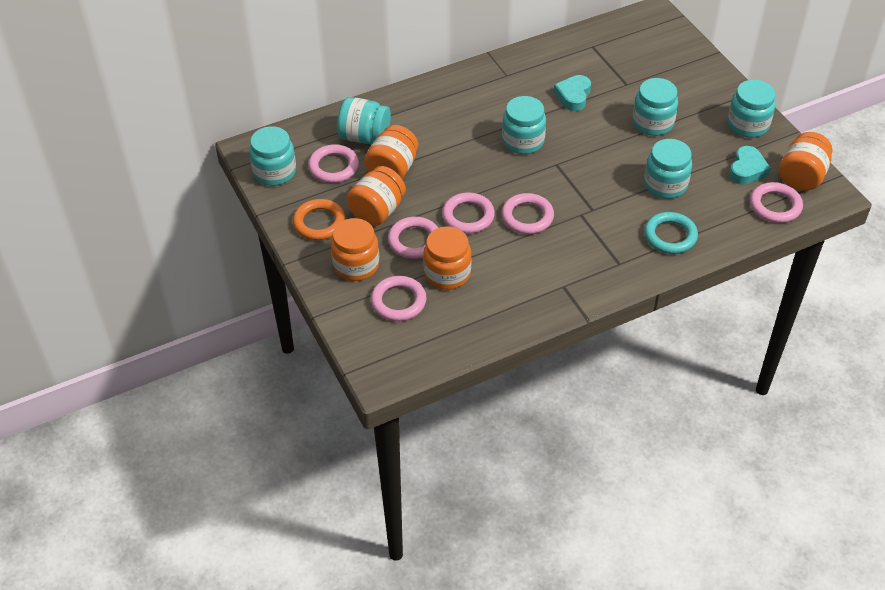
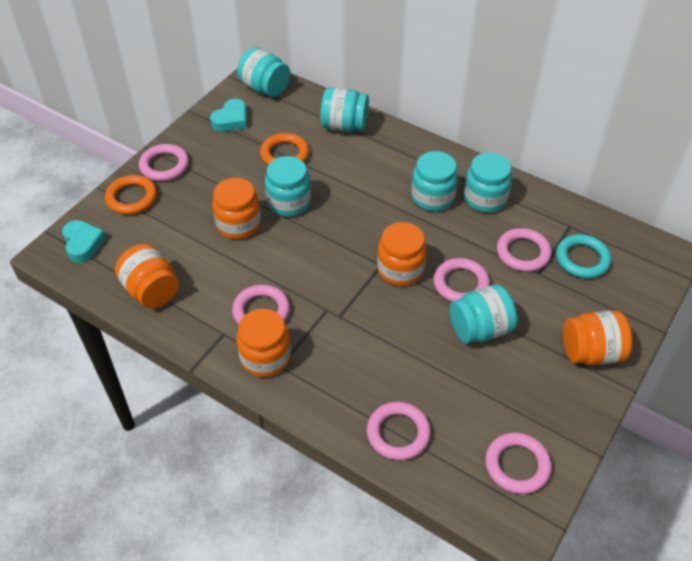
orange ring: 1 -> 2

